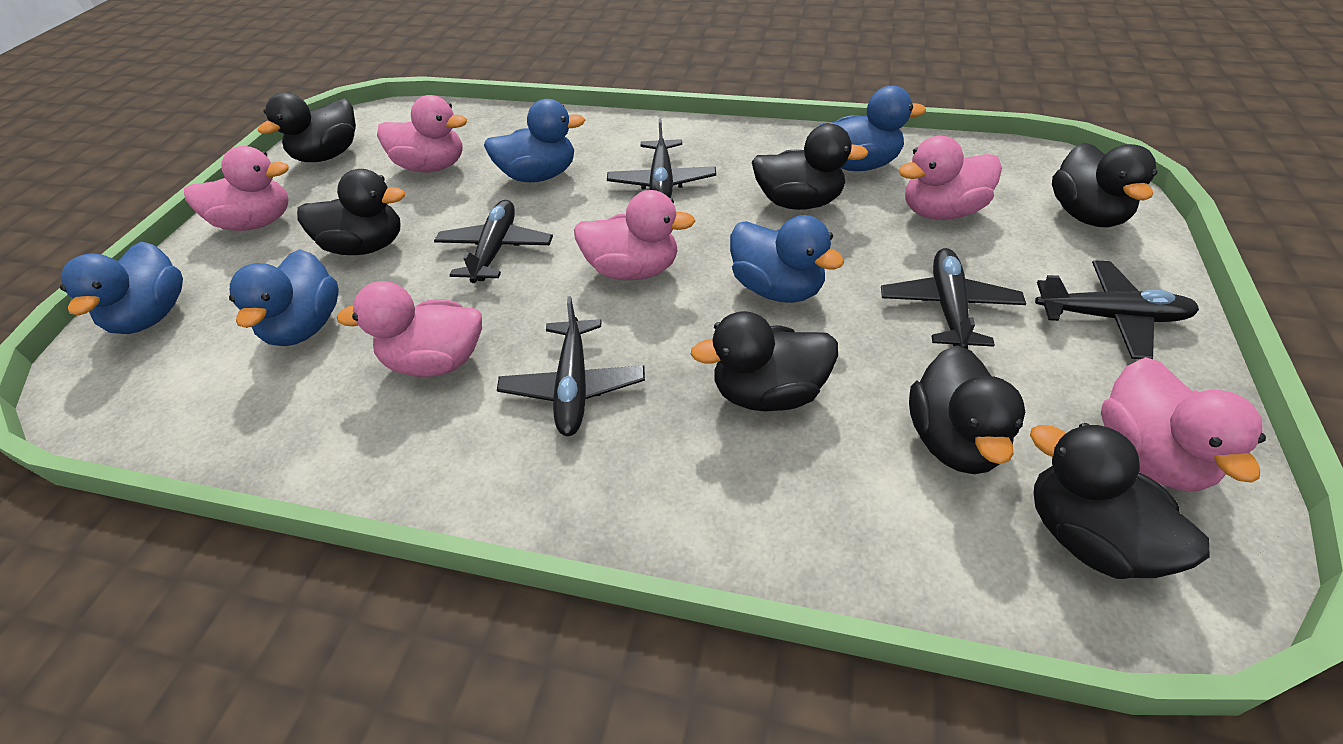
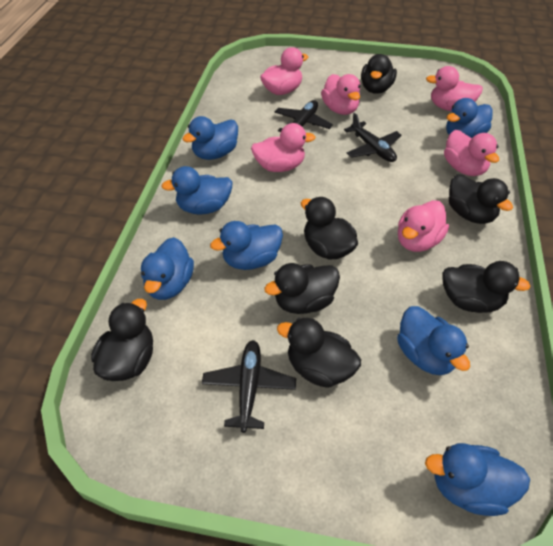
black plane: 5 -> 3
blue duck: 5 -> 7

